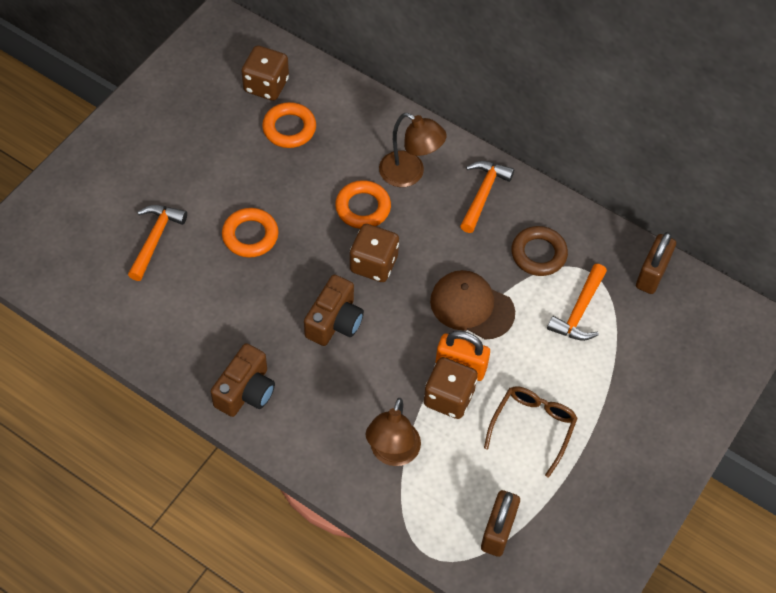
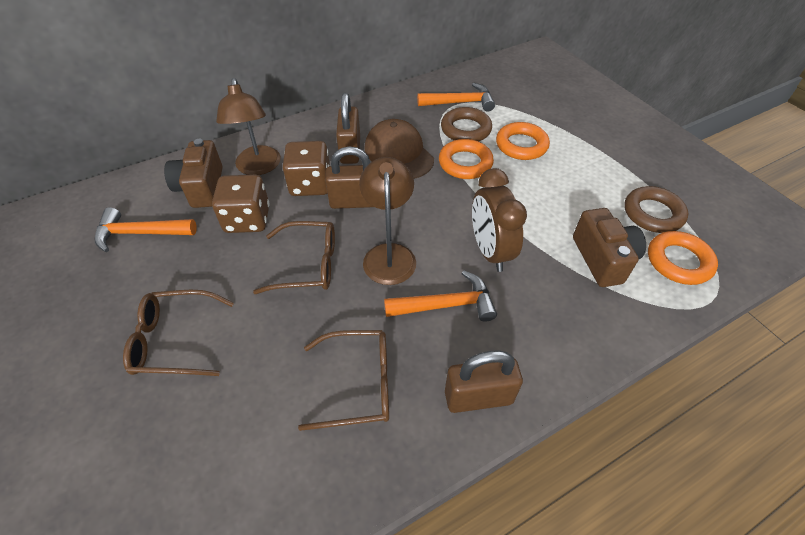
brown clock: 0 -> 1
brown dice: 3 -> 2
brown glasses: 1 -> 3
brown padlock: 2 -> 3
brown ring: 1 -> 2
orange padlock: 1 -> 0

